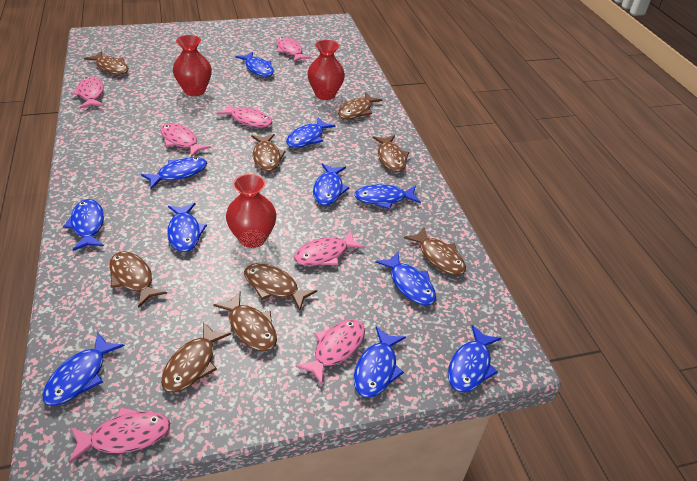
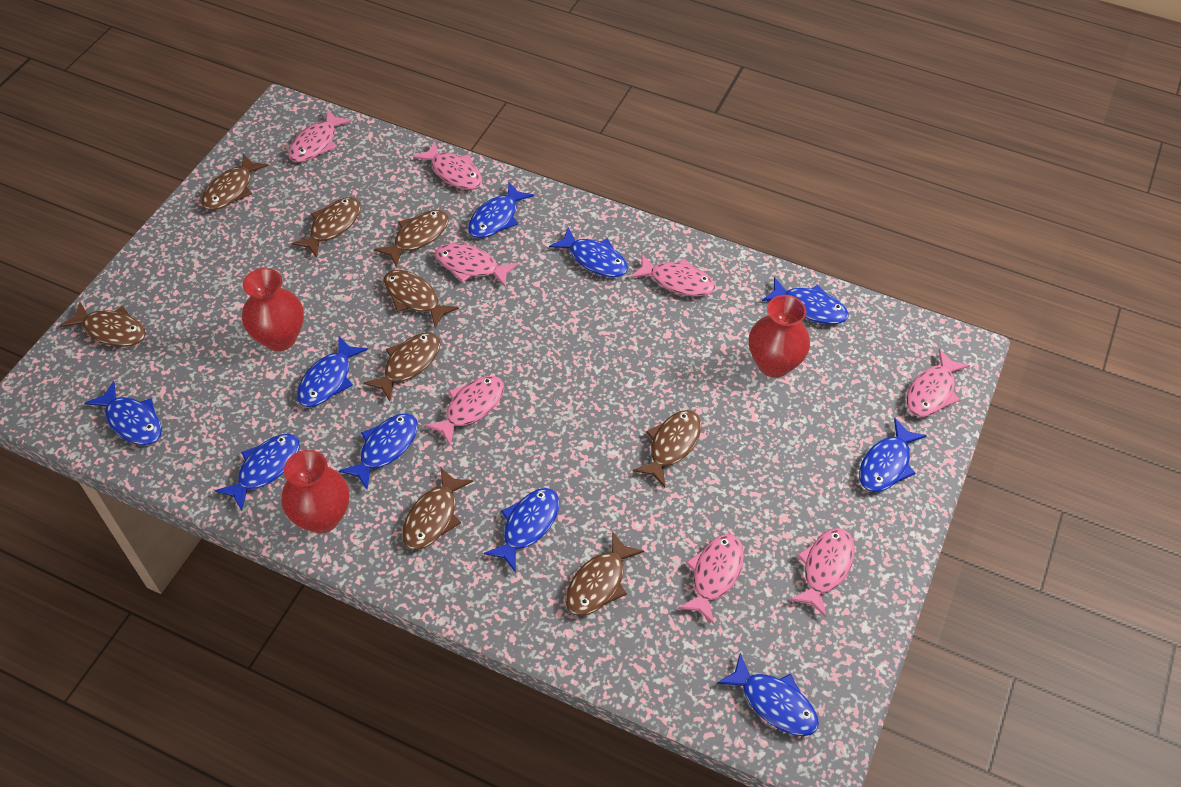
blue fish: 11 -> 10
pink fish: 7 -> 8

